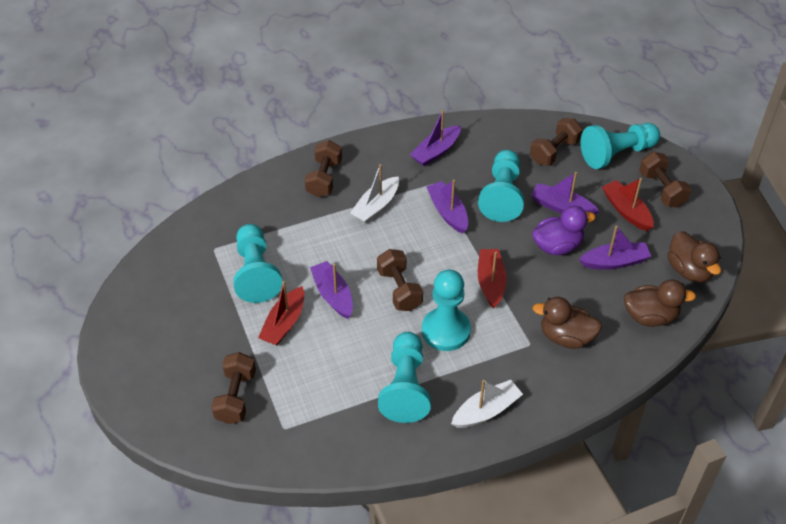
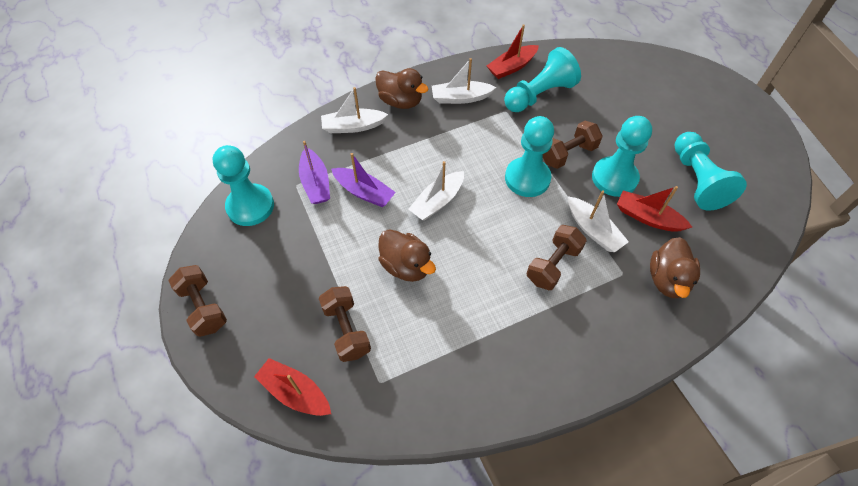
brown dumbbell: 5 -> 4
purple boat: 5 -> 2
purple duck: 1 -> 0
white boat: 2 -> 4

